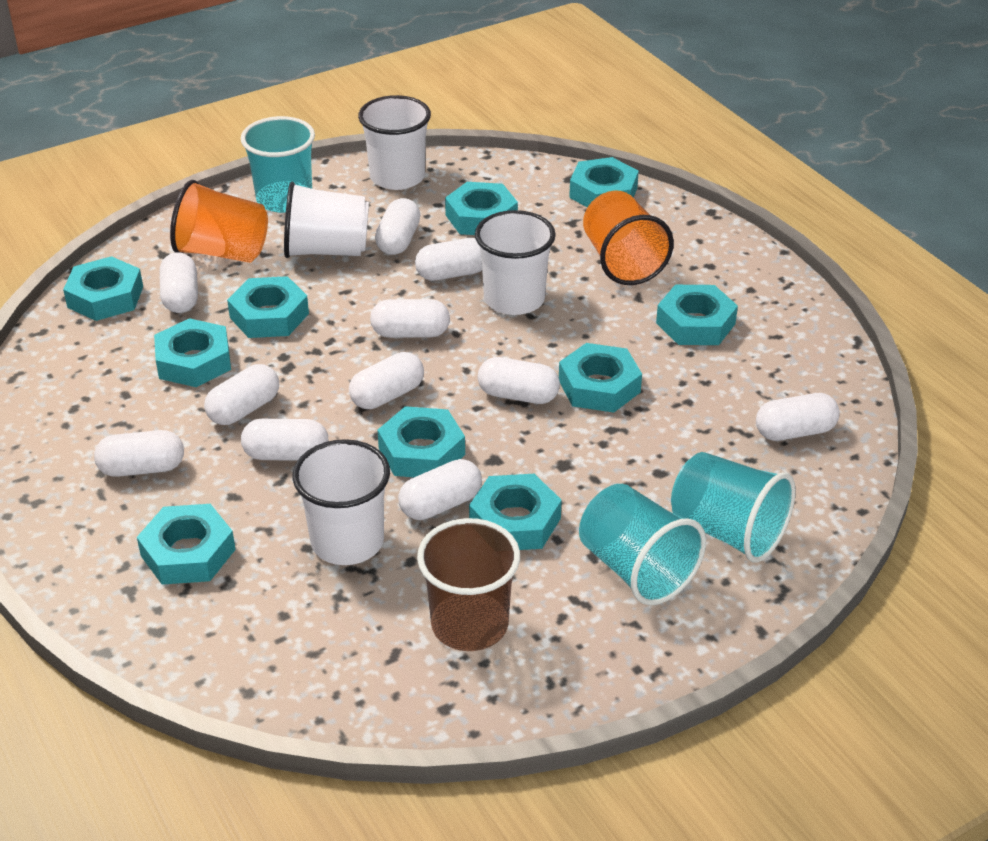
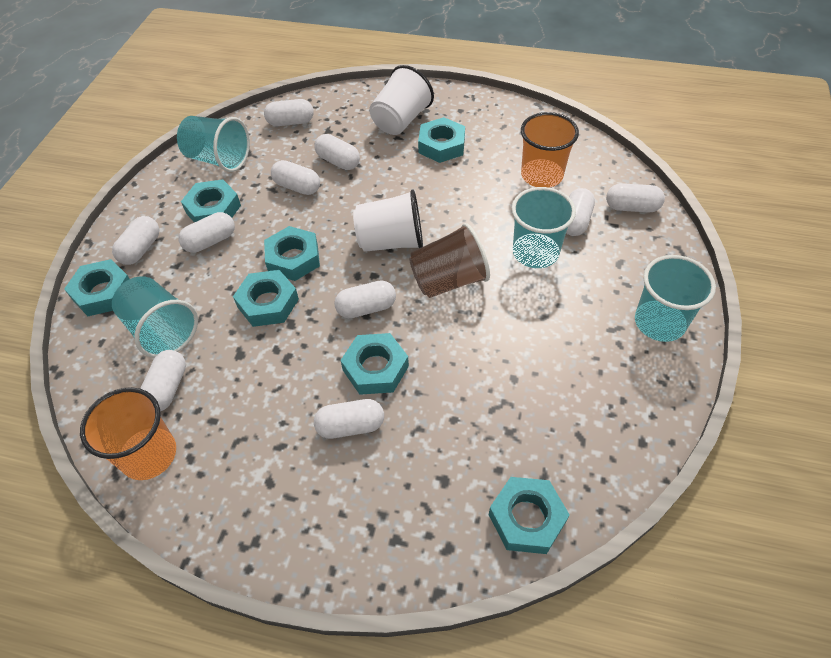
turquoise cup: 3 -> 4
turquoise nut: 10 -> 7
white capsule: 11 -> 10
white cup: 4 -> 2

